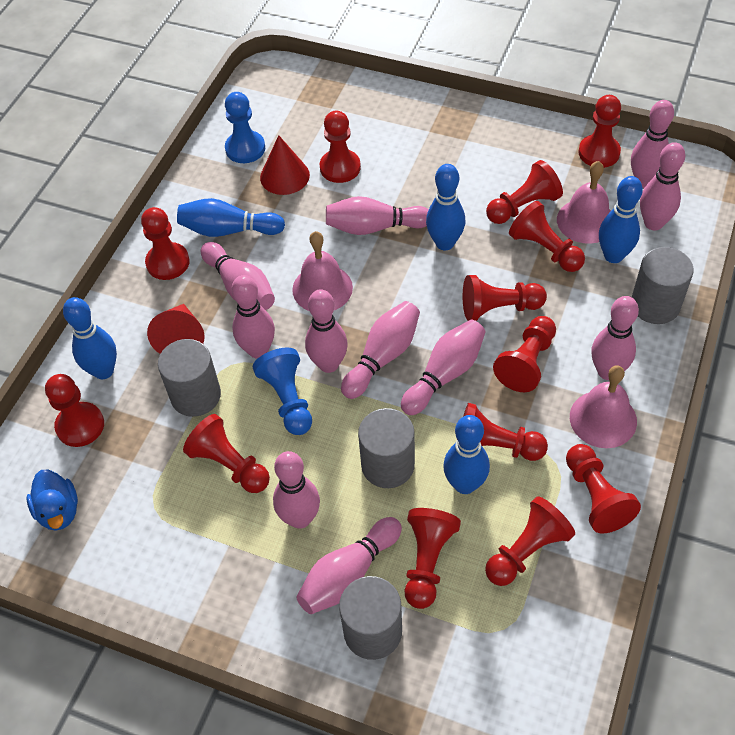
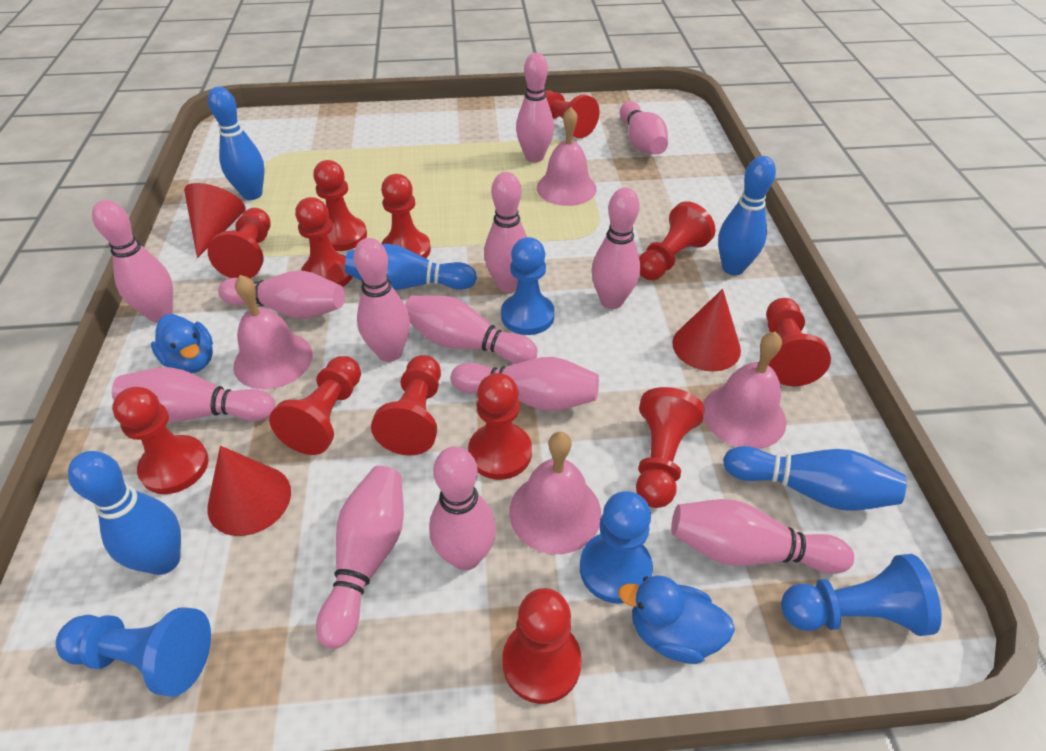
blue duck: 1 -> 2
blue pawn: 2 -> 4
grey cylinder: 4 -> 0
pink bell: 3 -> 4
pink bowling pin: 11 -> 13
red cone: 2 -> 3

